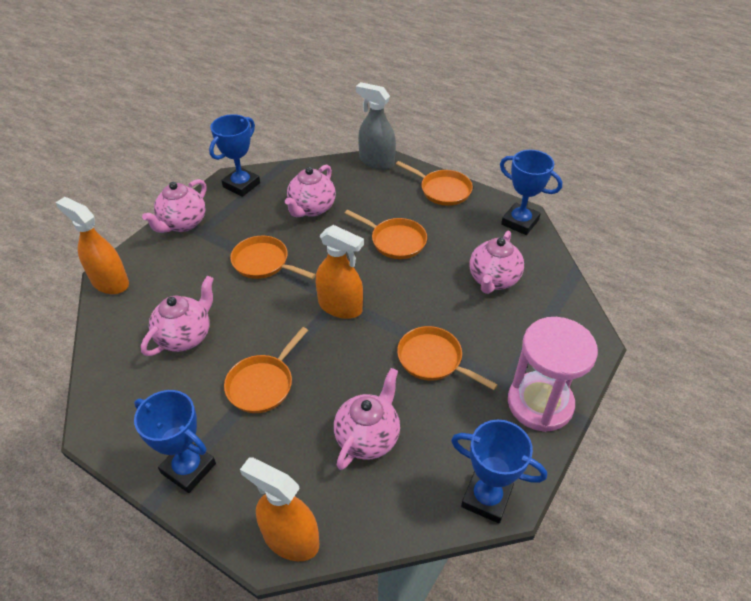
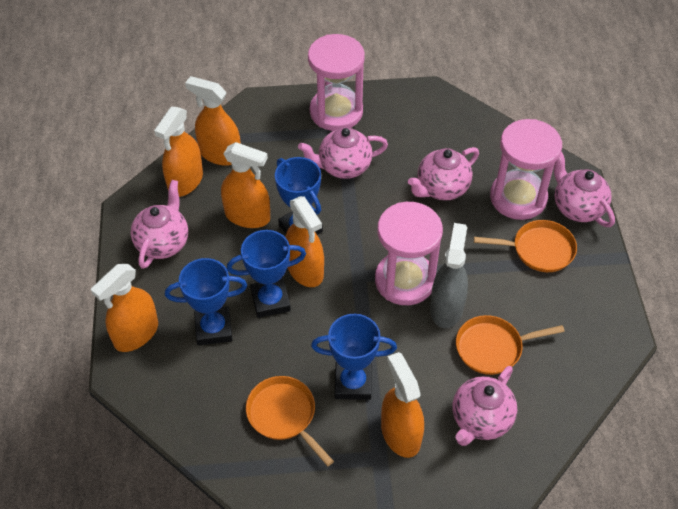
orange pan: 5 -> 3
orange spray bottle: 3 -> 6
pink hourglass: 1 -> 3

